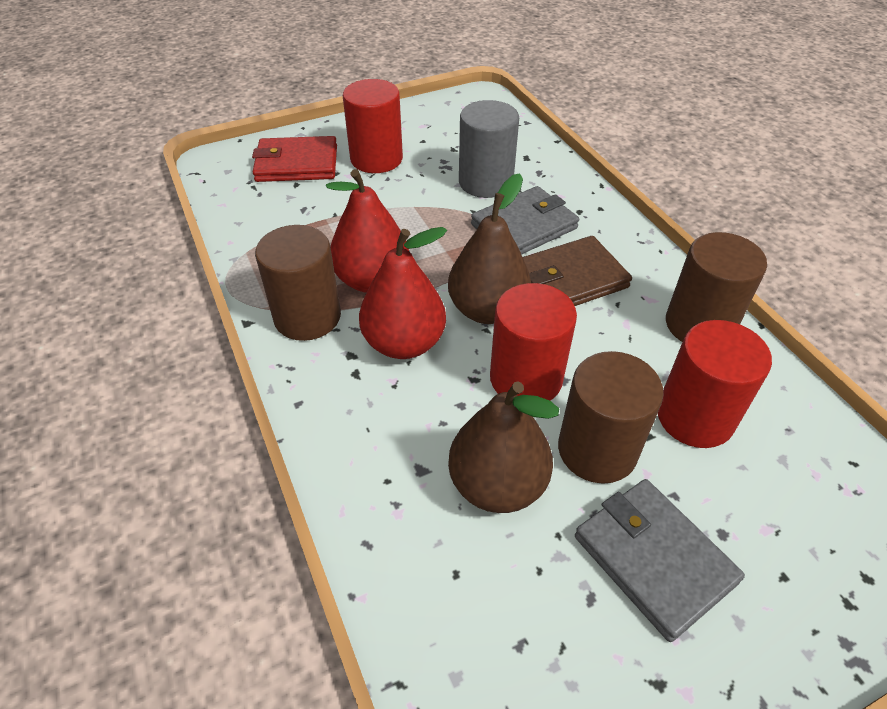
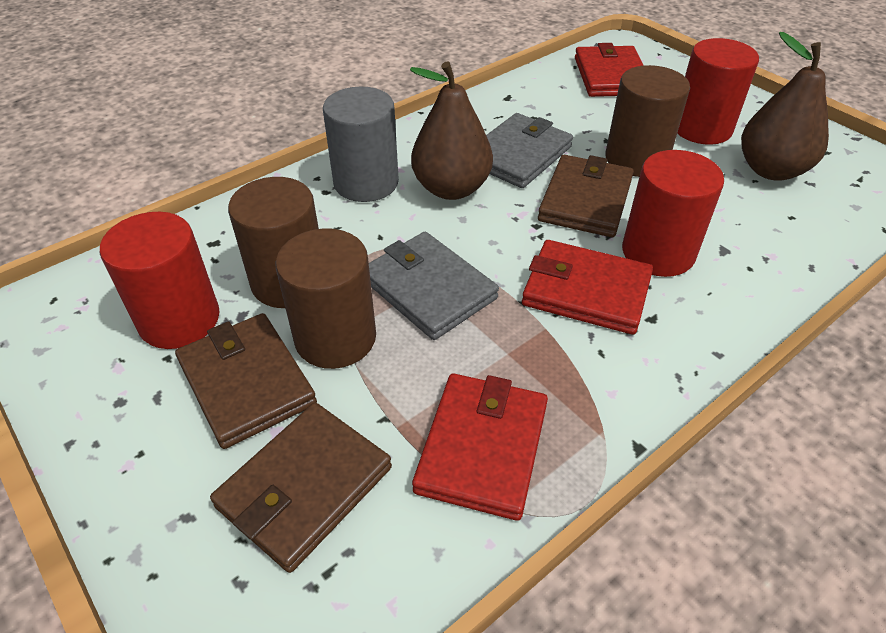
brown wallet: 1 -> 3
red pear: 2 -> 0
red wallet: 1 -> 3

